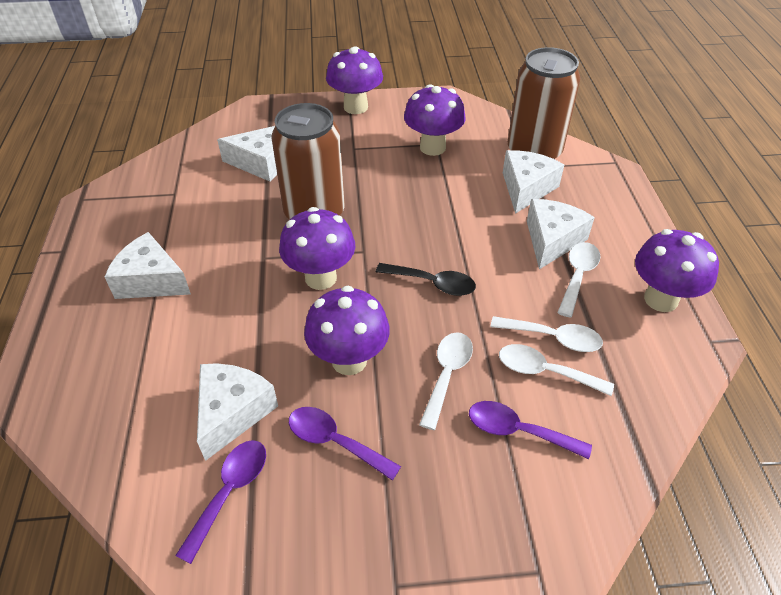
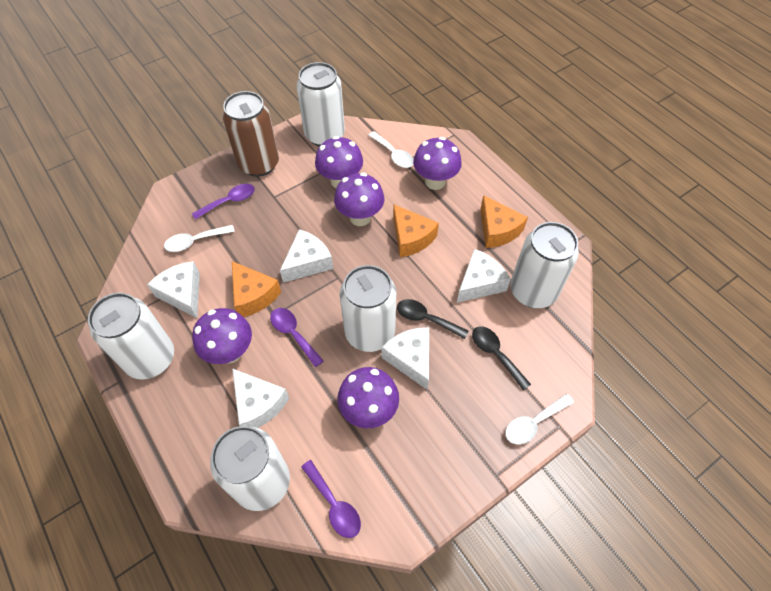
black spoon: 1 -> 2
brown can: 2 -> 1
orange cheese: 0 -> 3
white can: 0 -> 5
white spoon: 4 -> 3

